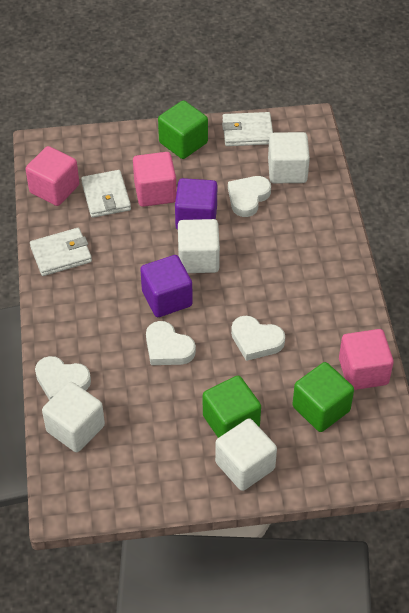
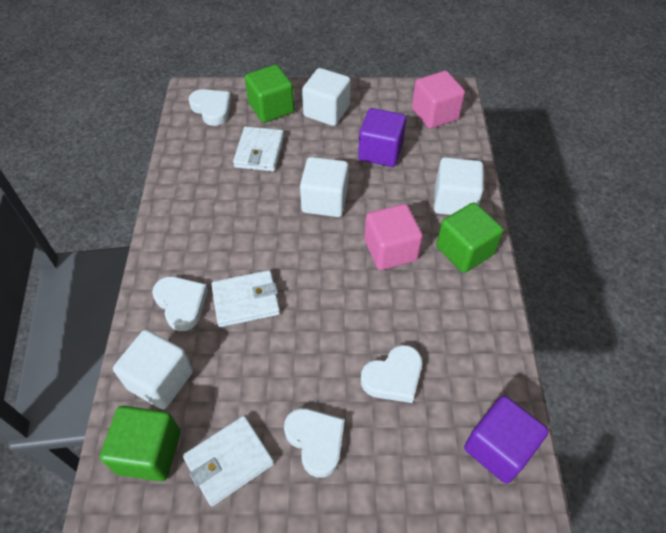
pink cube: 3 -> 2

